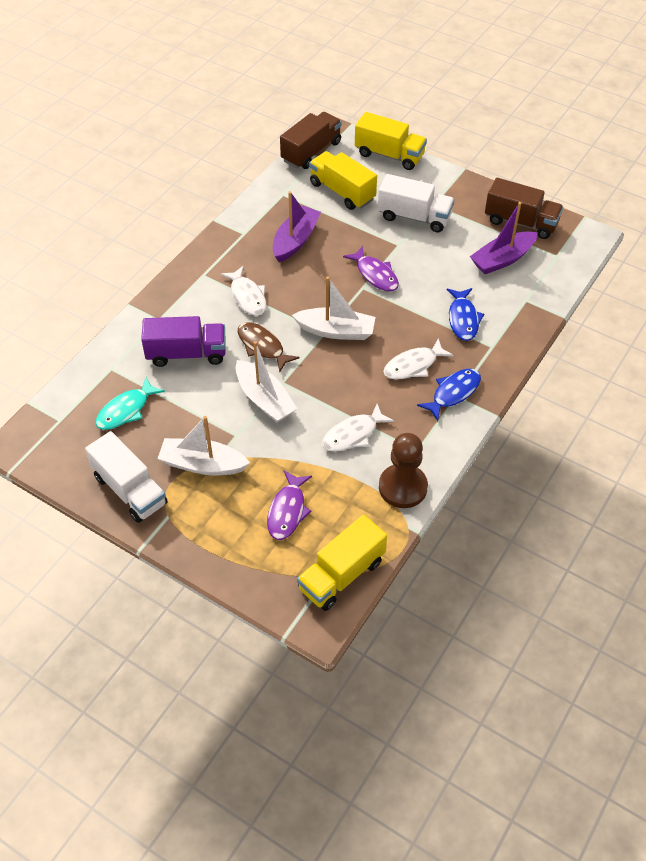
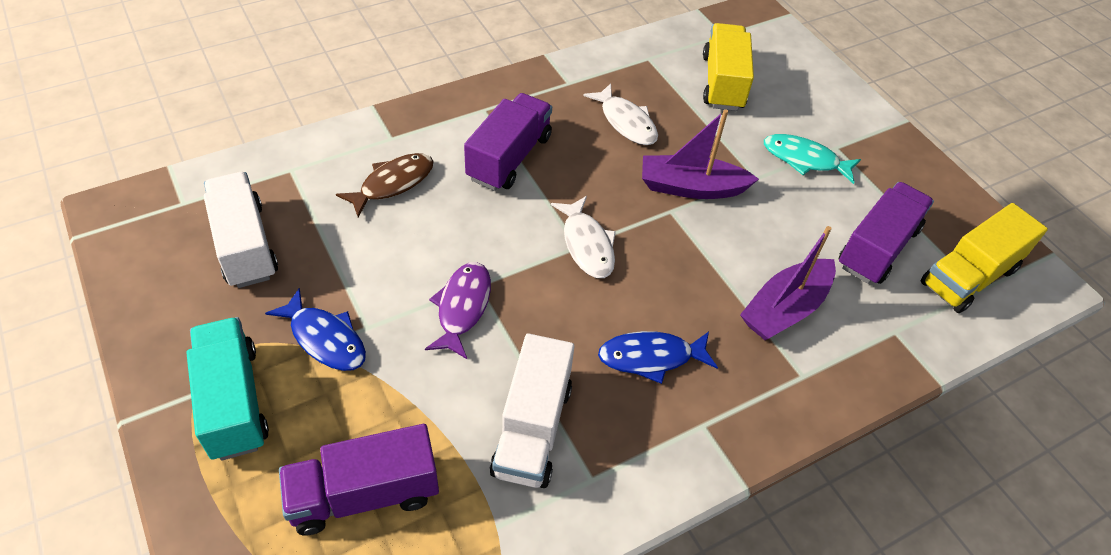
brown pawn: 1 -> 0
brown truck: 2 -> 0
purple fish: 2 -> 1
purple truck: 1 -> 3
turquoise truck: 0 -> 1
white boat: 3 -> 0
white fish: 3 -> 2
yellow truck: 3 -> 2

